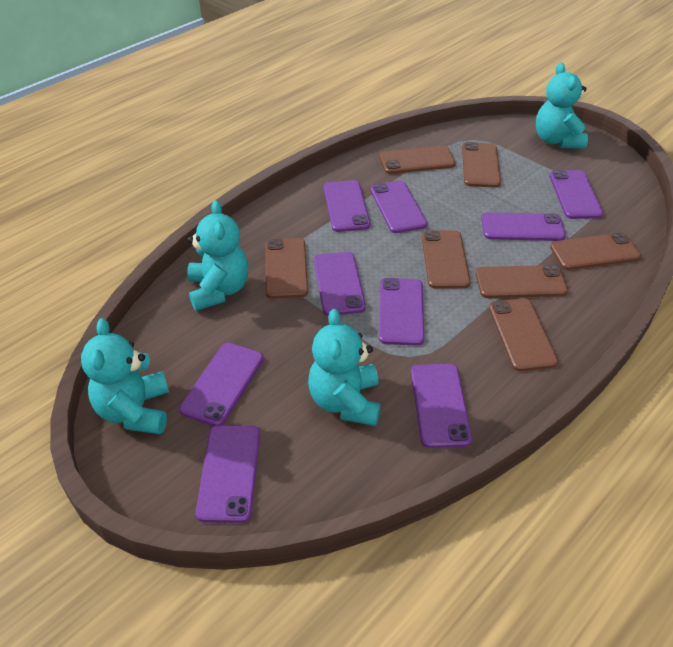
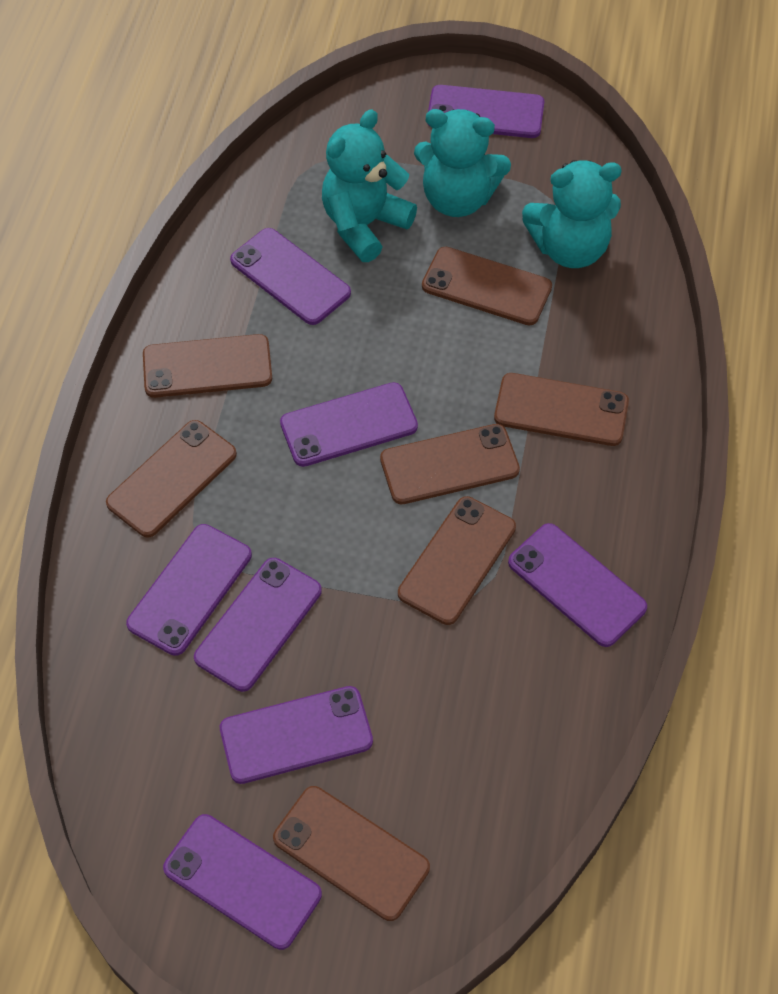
purple phone: 9 -> 8
turquoise teddy bear: 4 -> 3

